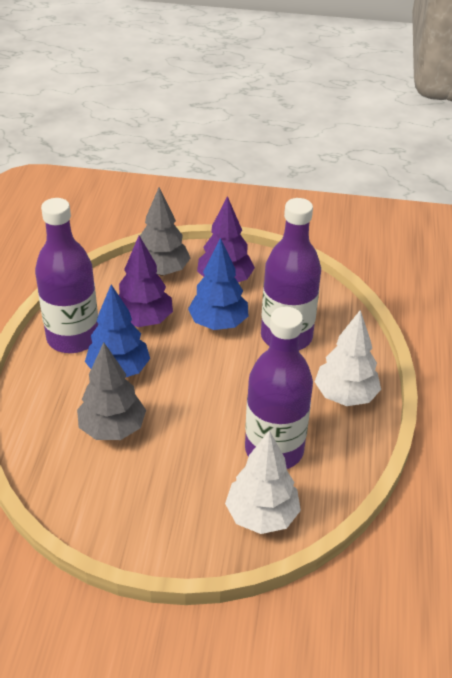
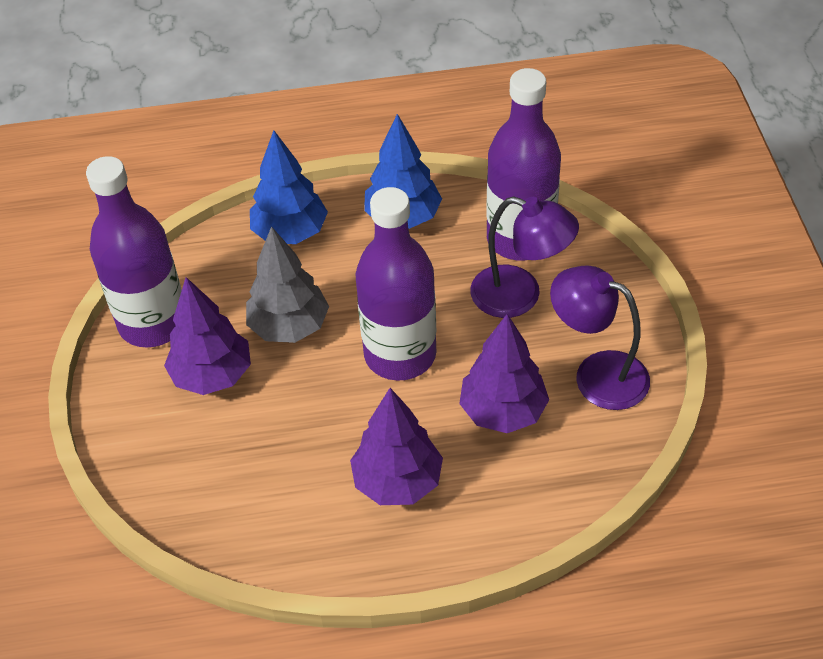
grey tree: 2 -> 1
purple lamp: 0 -> 2
purple tree: 2 -> 3
white tree: 2 -> 0

